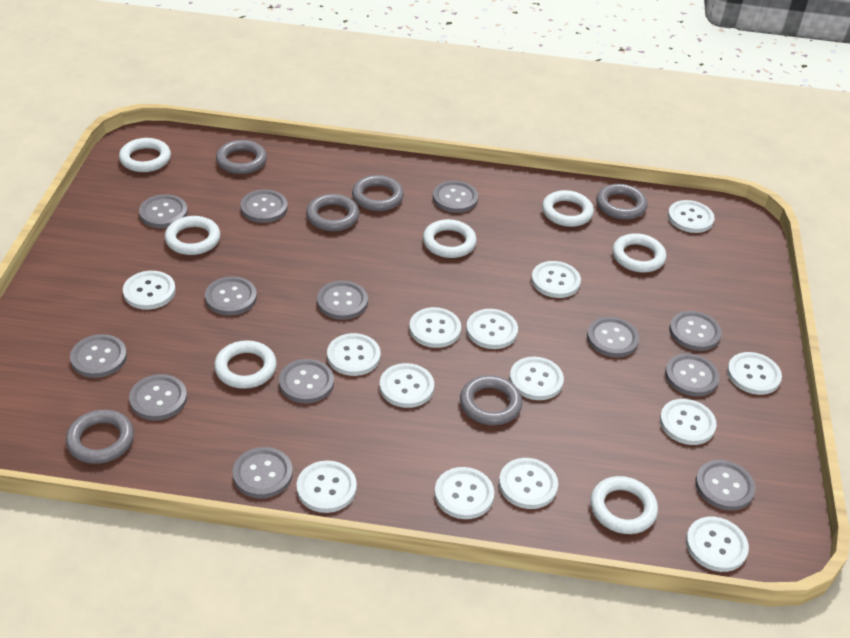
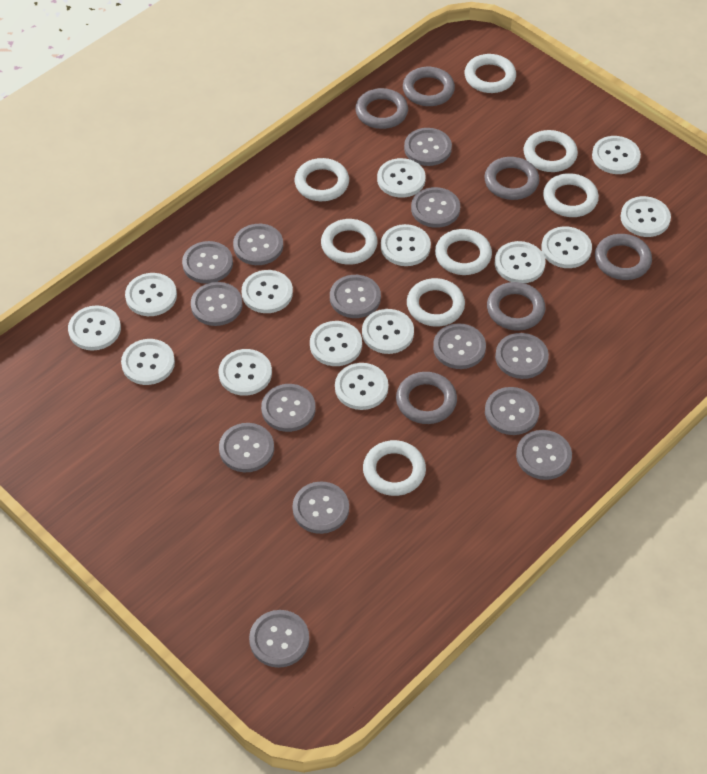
grey button: 13 -> 14
white ring: 7 -> 8

